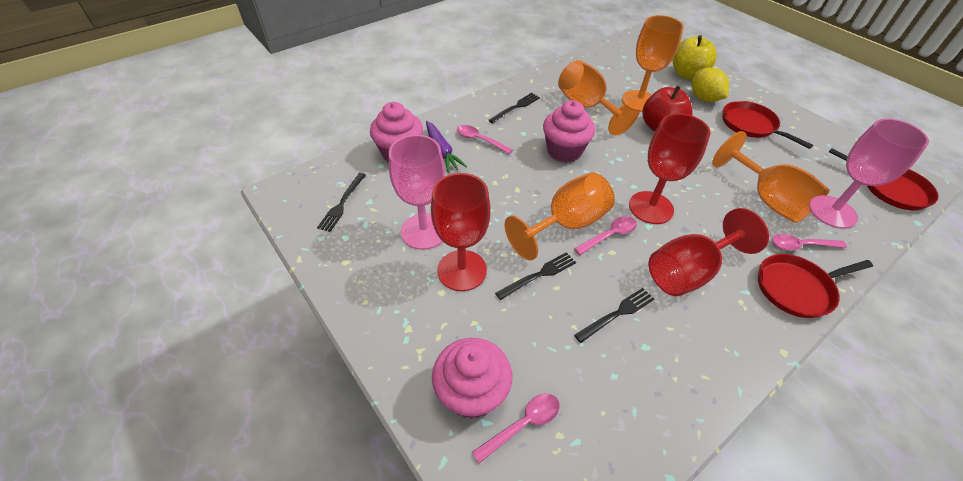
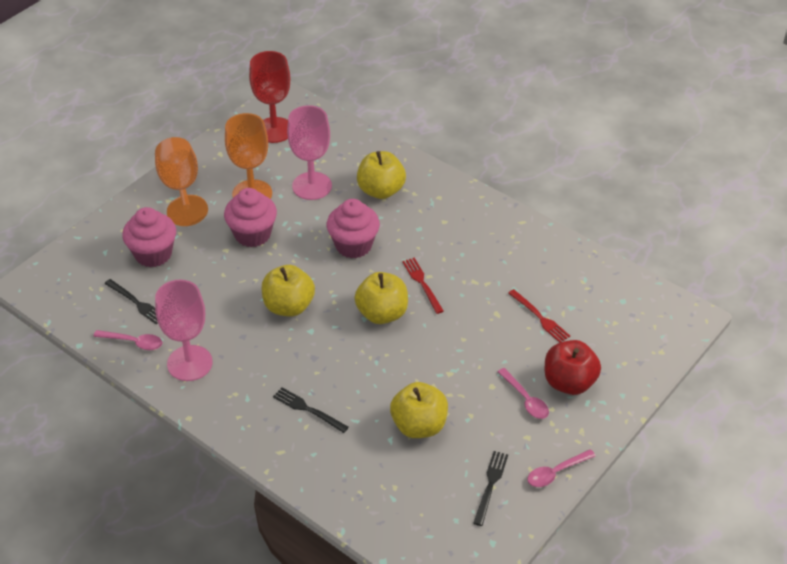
black fork: 4 -> 3
orange goblet: 4 -> 2
pink spoon: 4 -> 3
purple carrot: 1 -> 0
red fork: 0 -> 2
red goblet: 3 -> 1
red pan: 3 -> 0
yellow apple: 1 -> 4
yellow lemon: 1 -> 0

